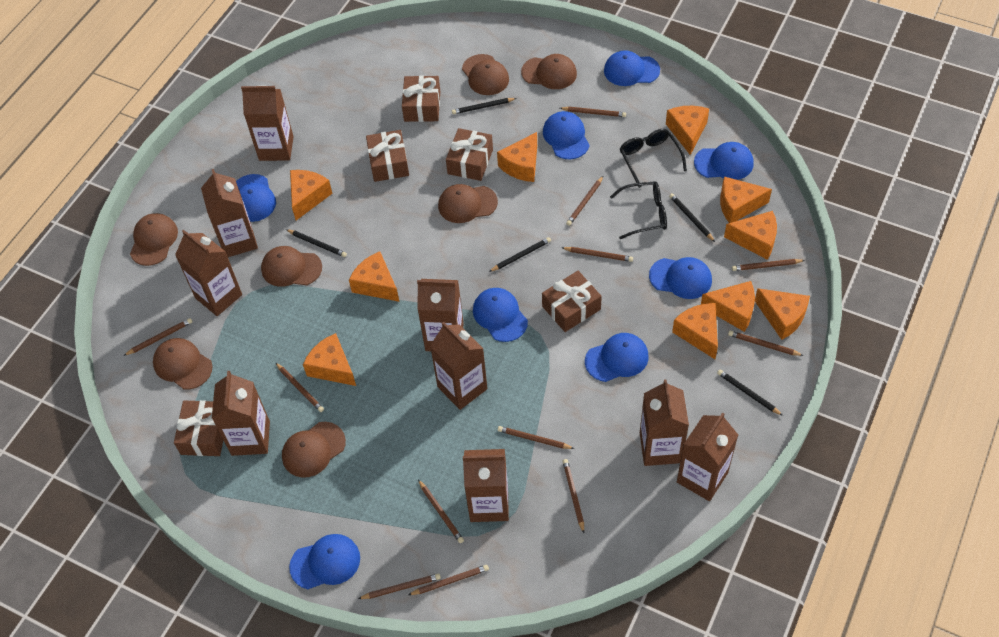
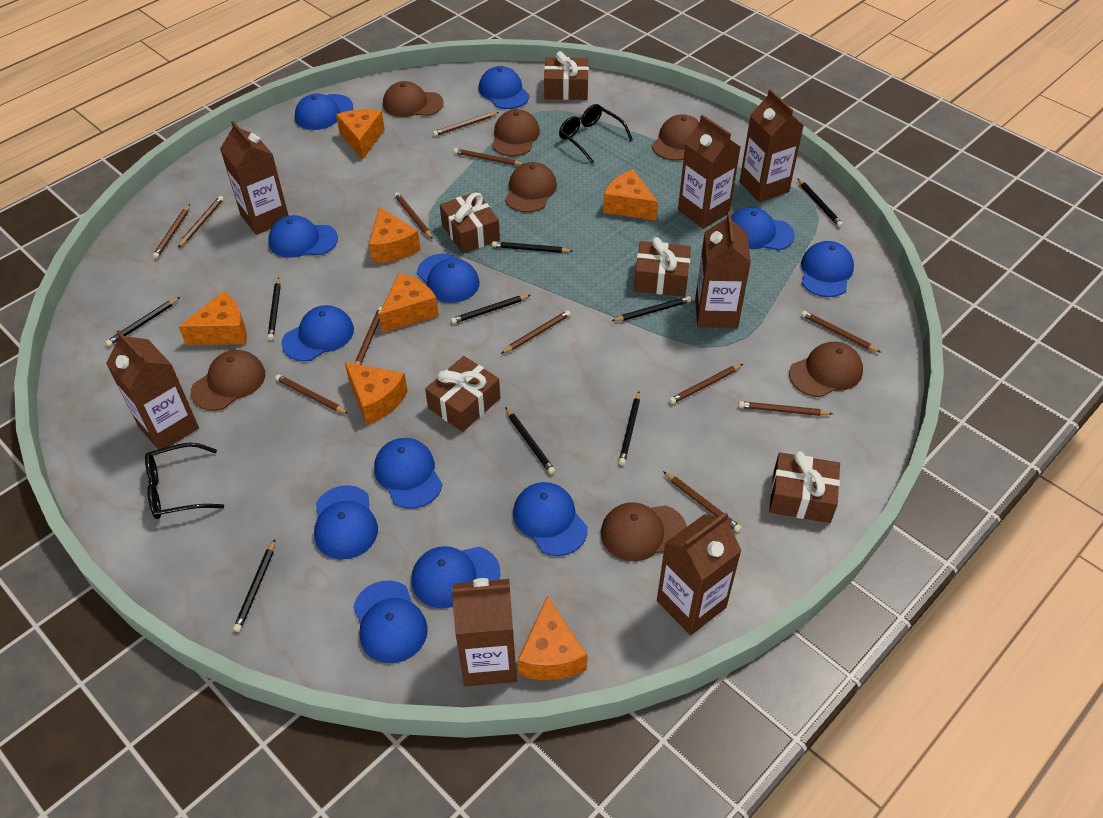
black pencil: 5 -> 9
blue cap: 8 -> 12
brown carton: 9 -> 7
orange cheese: 10 -> 7

